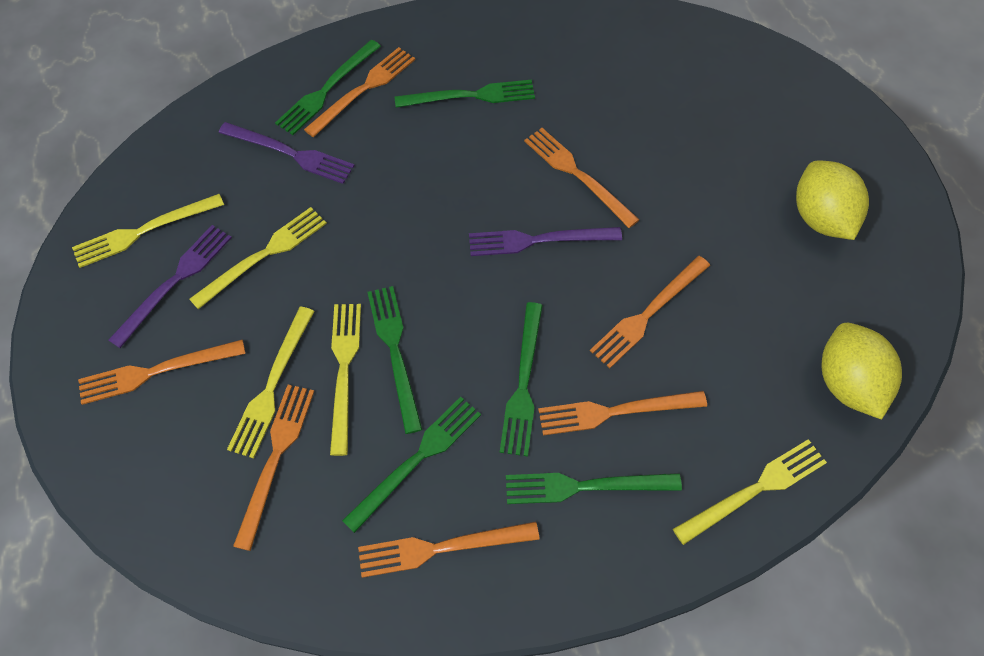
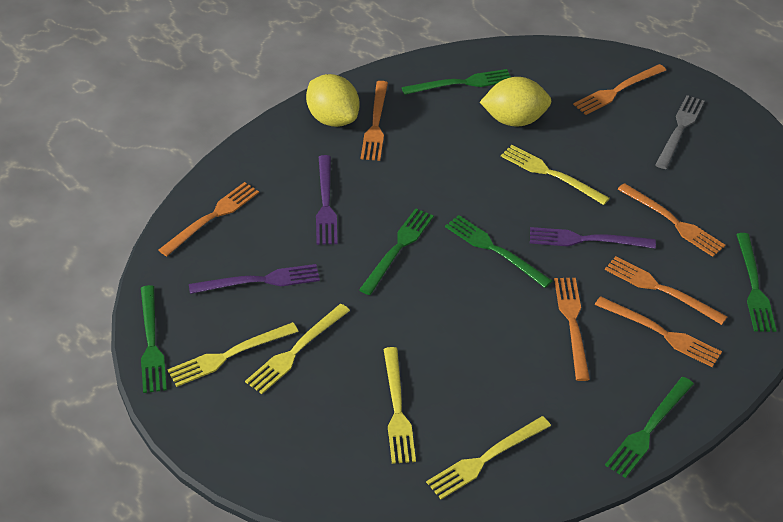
grey fork: 0 -> 1

